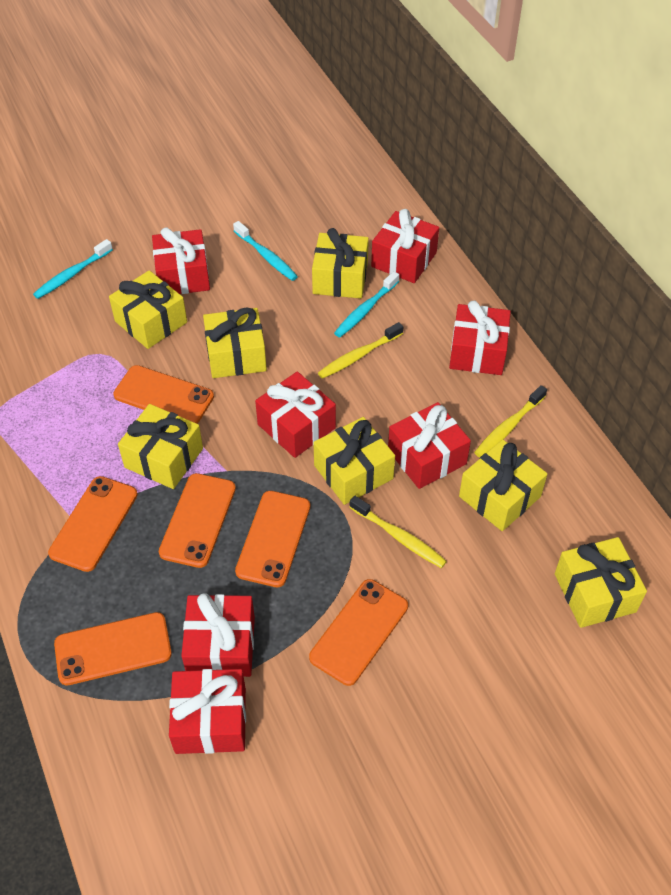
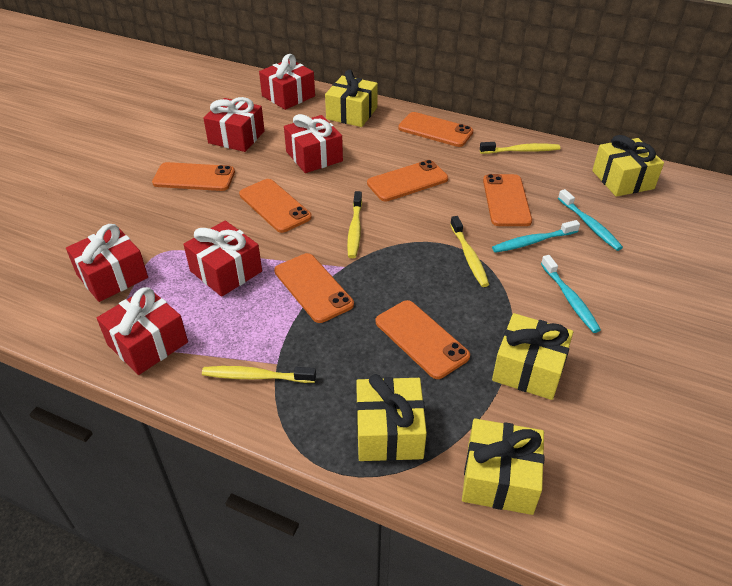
orange phone: 6 -> 7
red gift: 7 -> 6
yellow gift: 7 -> 5
yellow toothbrush: 3 -> 4

